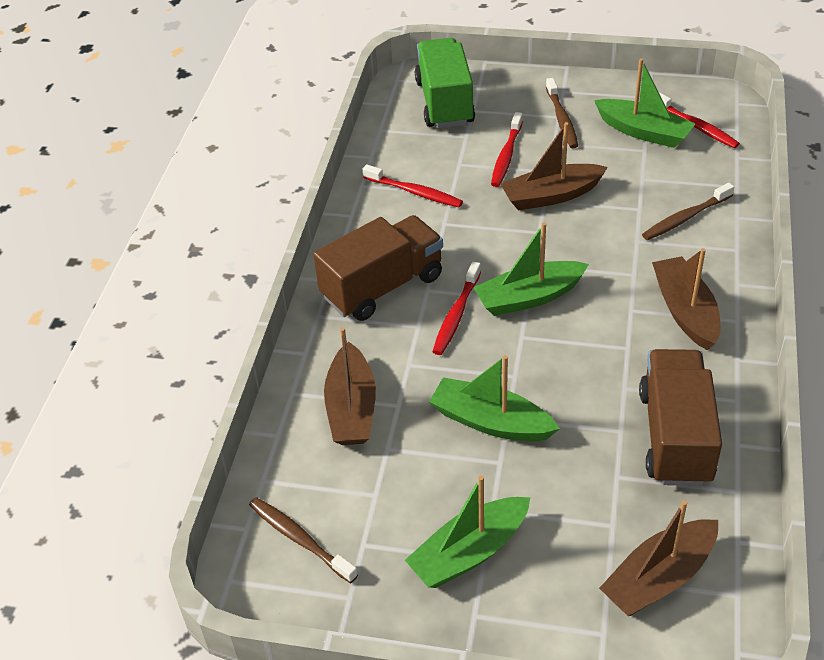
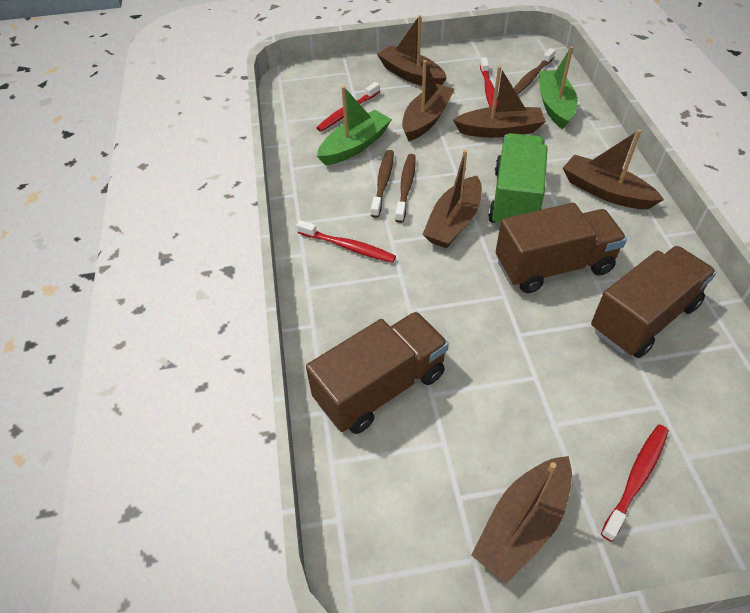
brown boat: 4 -> 6
brown truck: 2 -> 3
green boat: 4 -> 2

